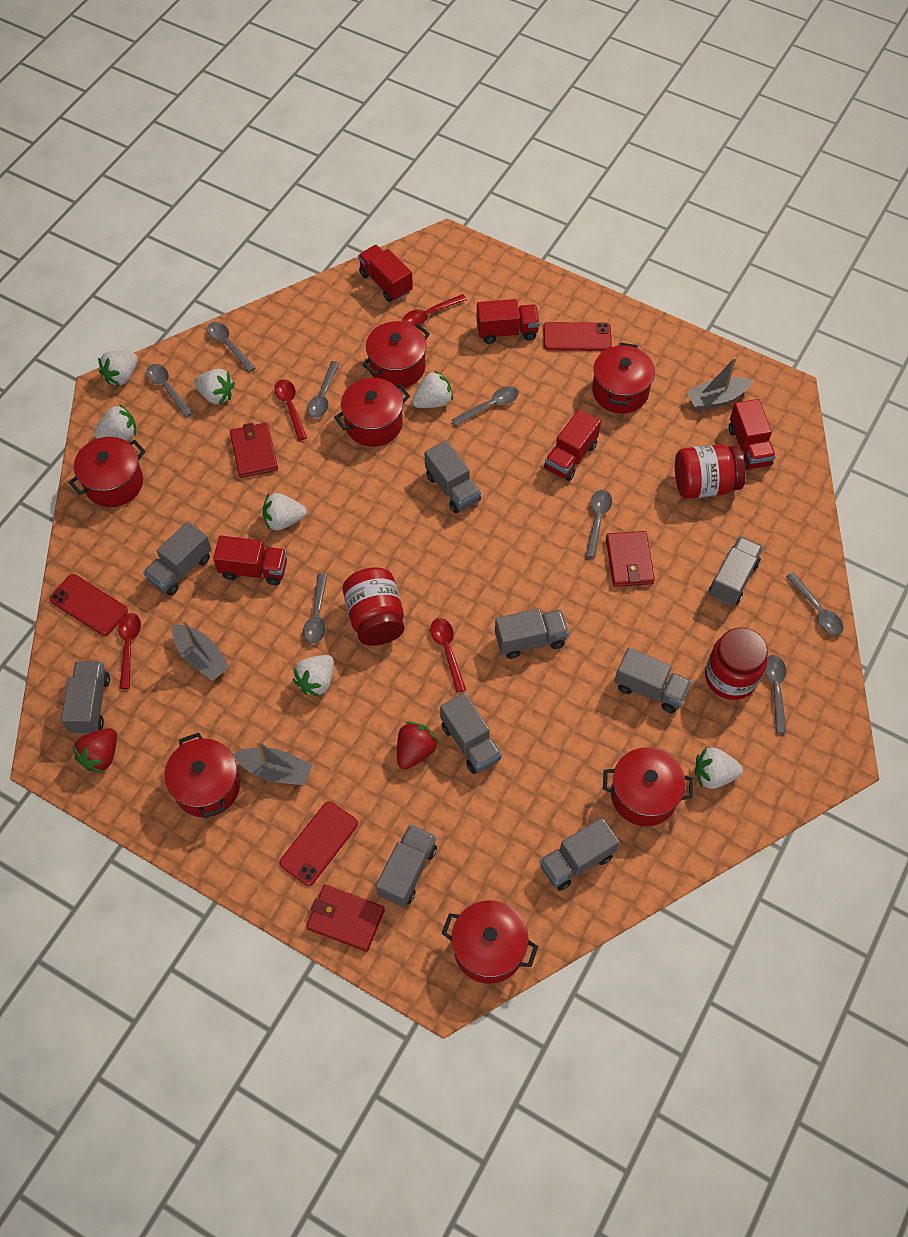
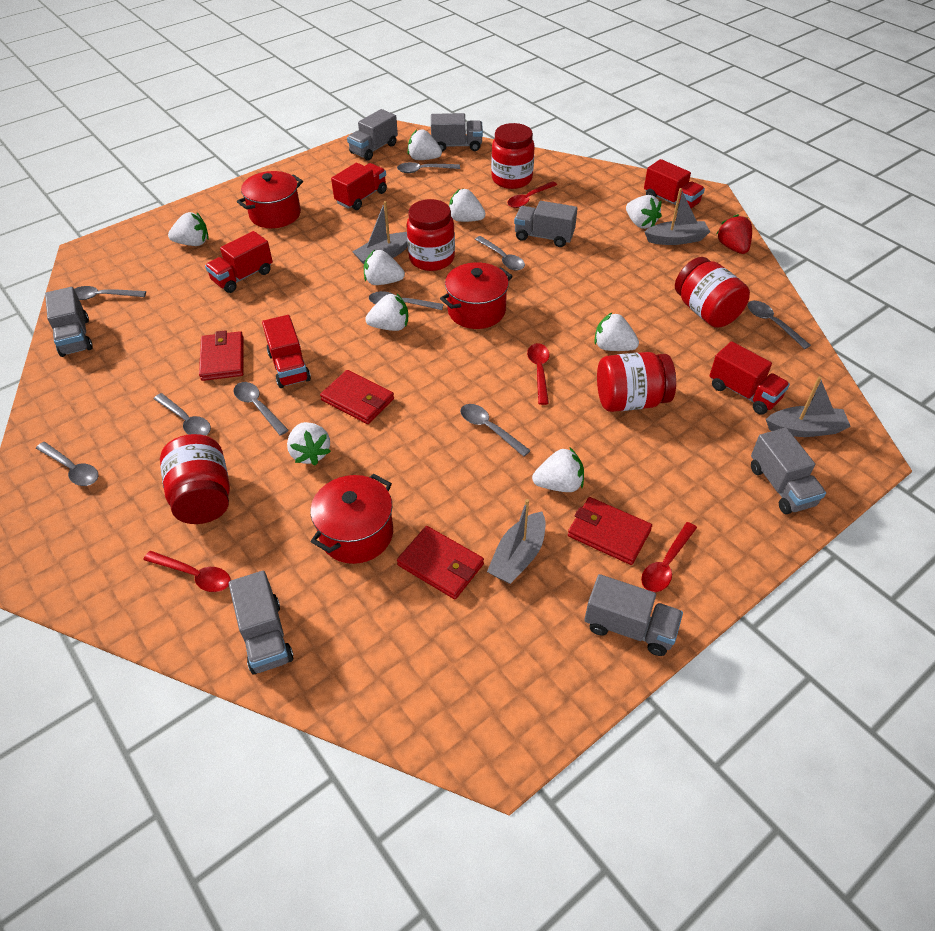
grey boat: 3 -> 4
grey spoon: 8 -> 9
grey truck: 9 -> 7
red jar: 3 -> 5
red phone: 3 -> 0
red pot: 7 -> 3
red strawberry: 2 -> 1
red wallet: 3 -> 4
white strawberry: 7 -> 9

